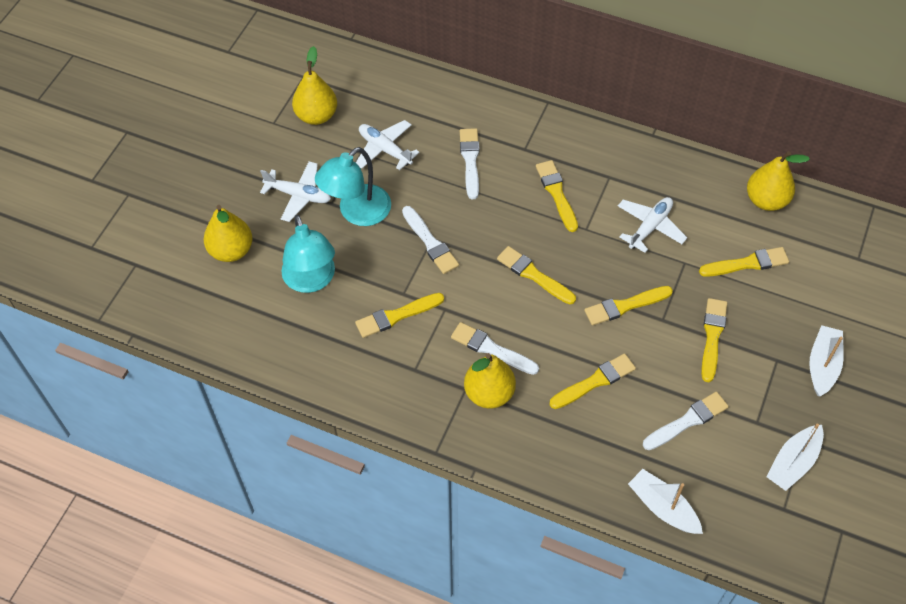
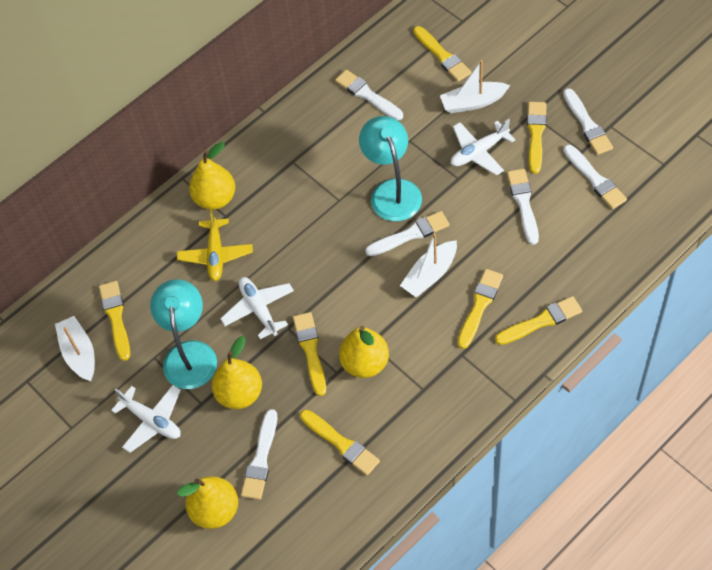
white brush: 4 -> 6
yellow plane: 0 -> 1

